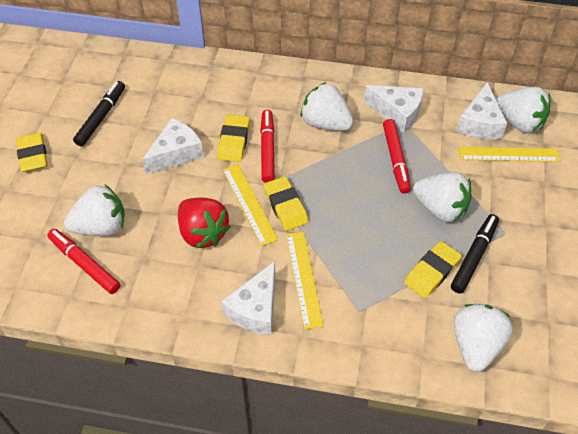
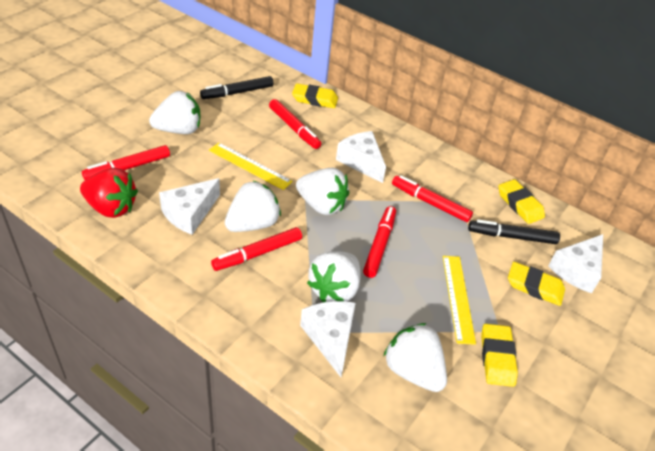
red marker: 3 -> 5
yellow ruler: 3 -> 2

